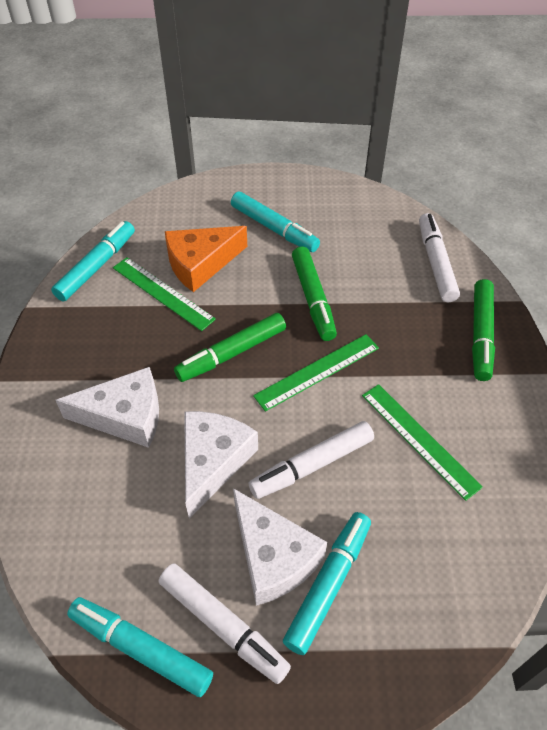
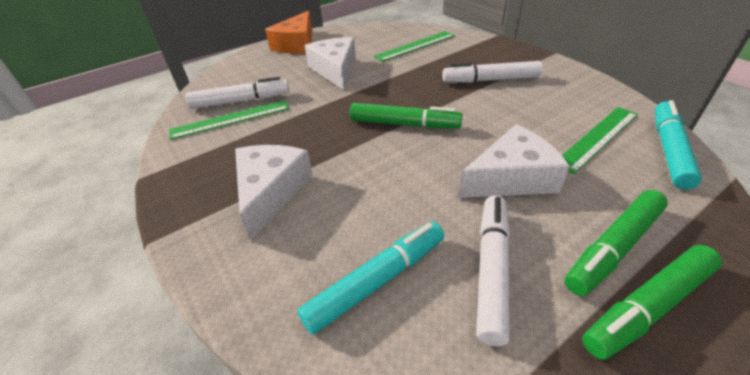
turquoise marker: 4 -> 2

